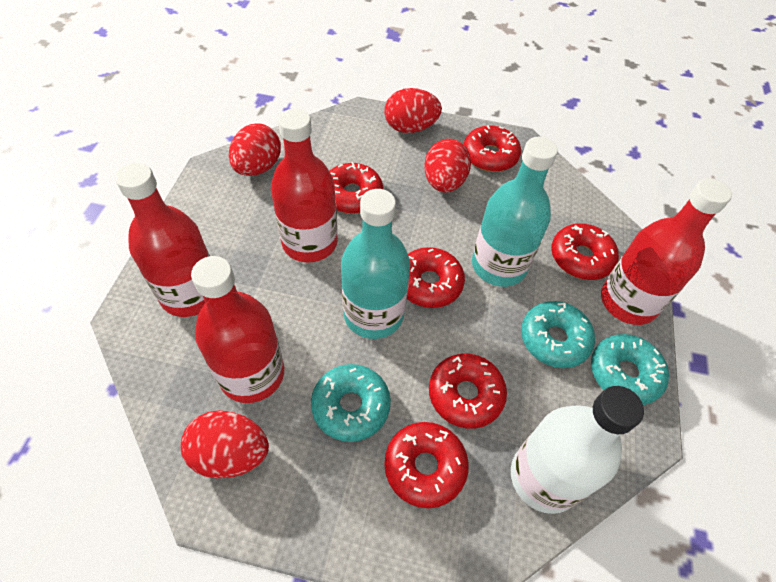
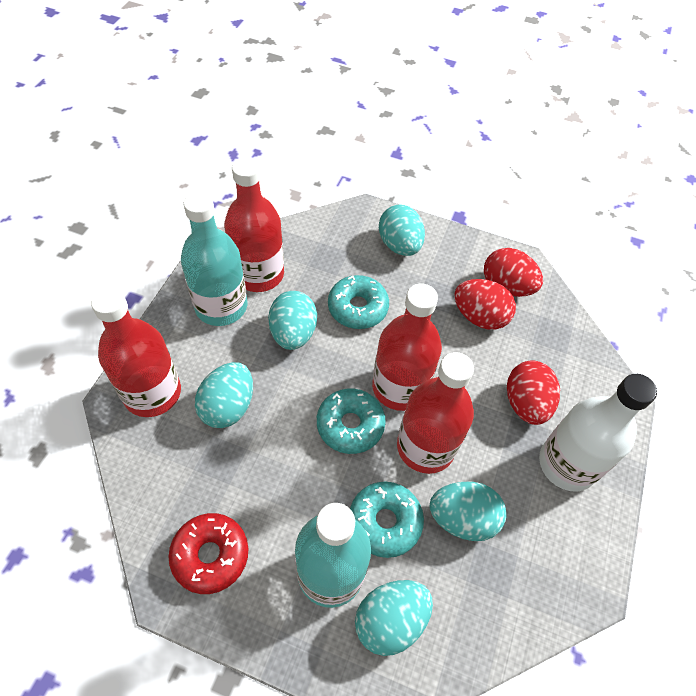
red donut: 6 -> 1
red egg: 4 -> 3
turquoise egg: 0 -> 5

